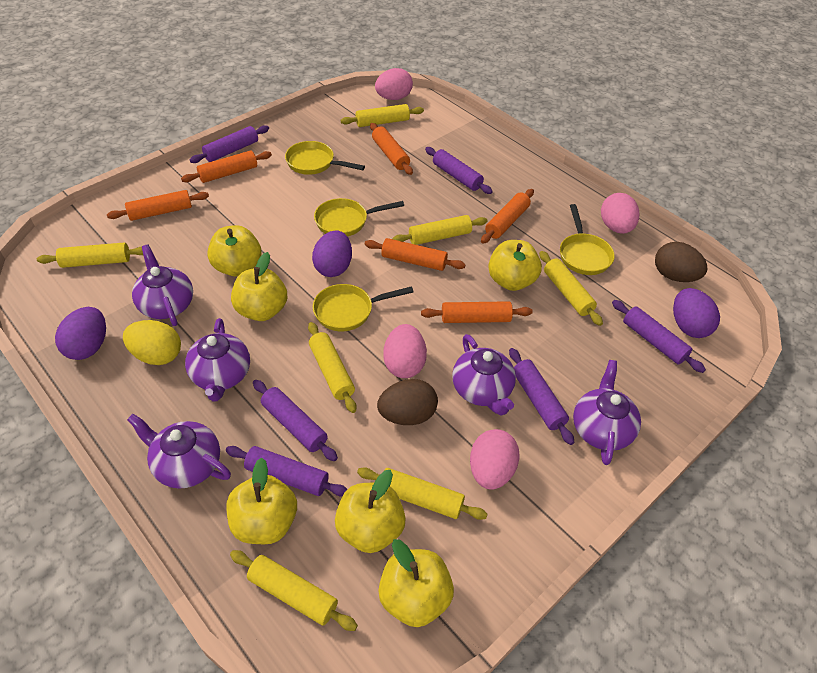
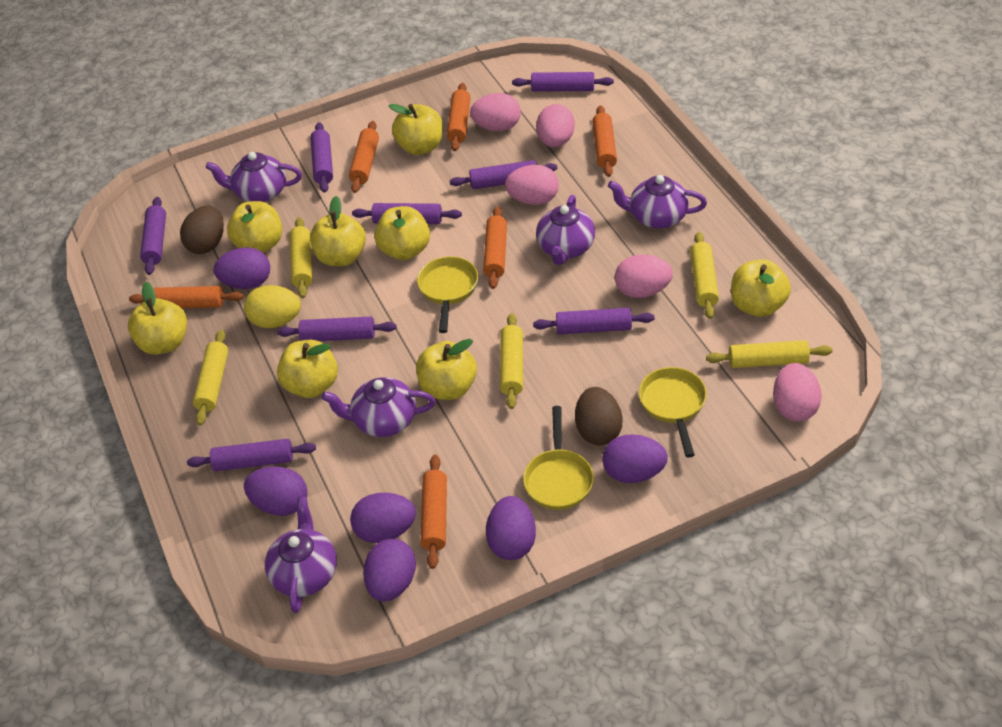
pink egg: 4 -> 5
purple egg: 3 -> 6
purple rolling pin: 6 -> 8
yellow apple: 6 -> 8
yellow pan: 4 -> 3
yellow rolling pin: 7 -> 5

